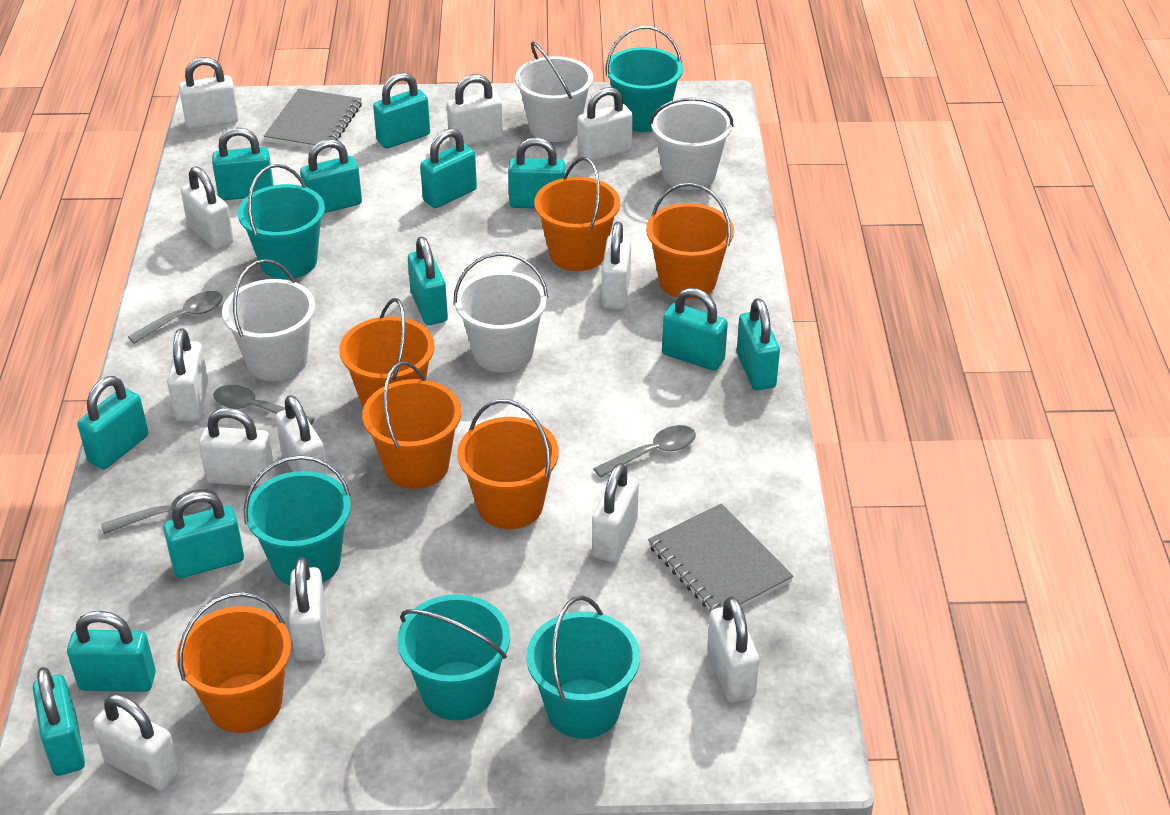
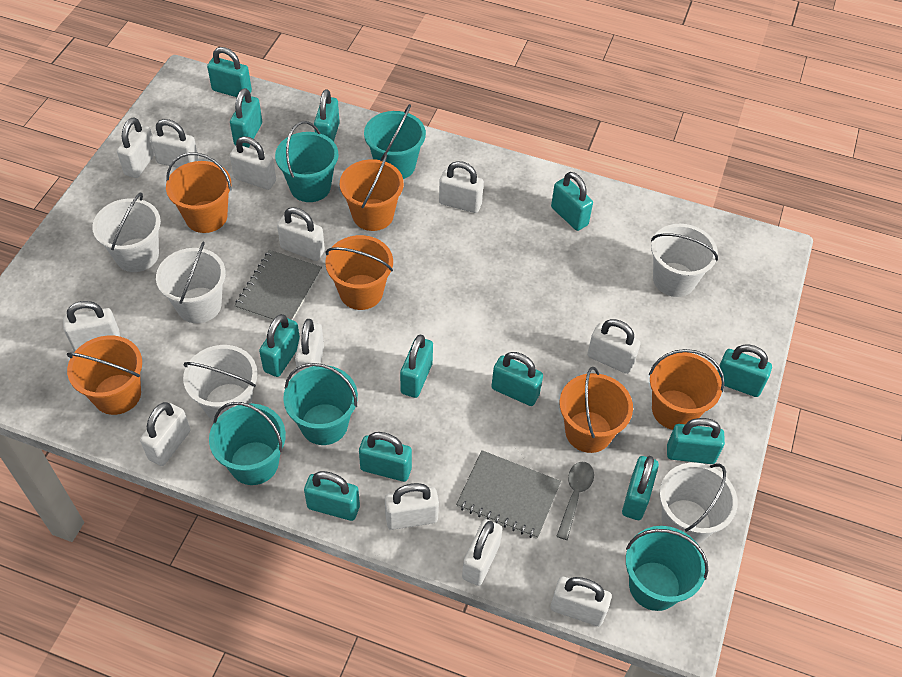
grey spoon: 4 -> 1
white bucket: 4 -> 5

